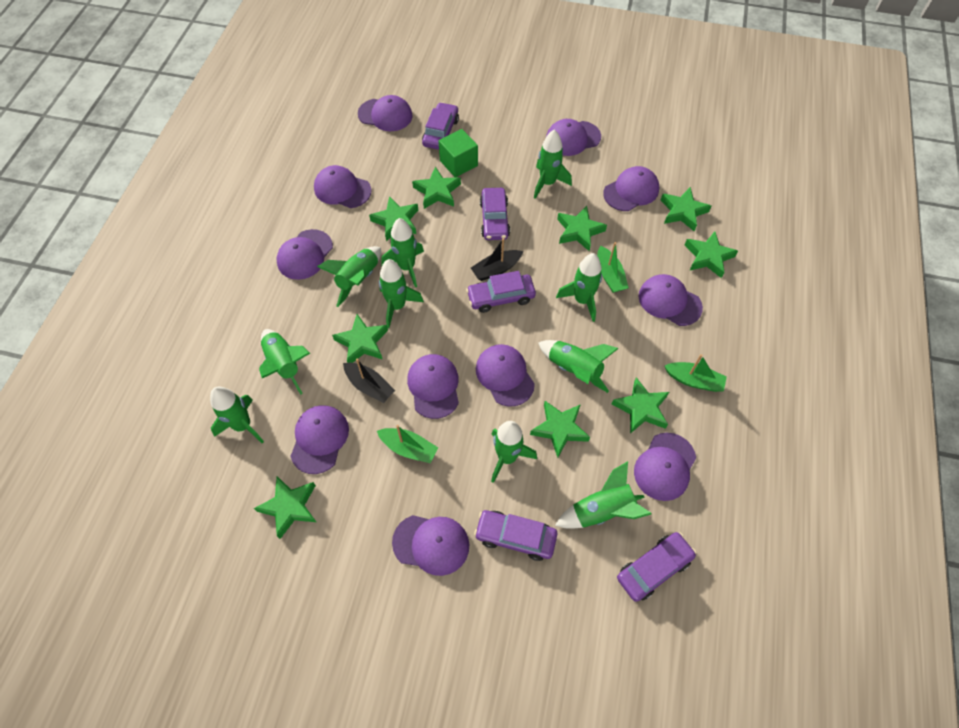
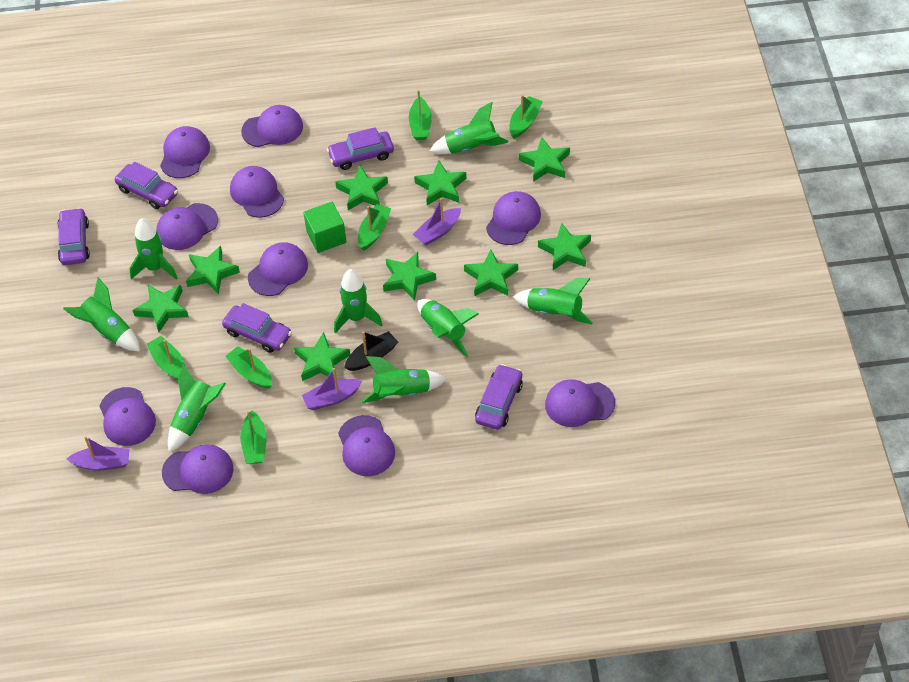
black boat: 2 -> 1
green boat: 3 -> 6
green rocket: 10 -> 8
purple boat: 0 -> 3
purple cap: 11 -> 10

